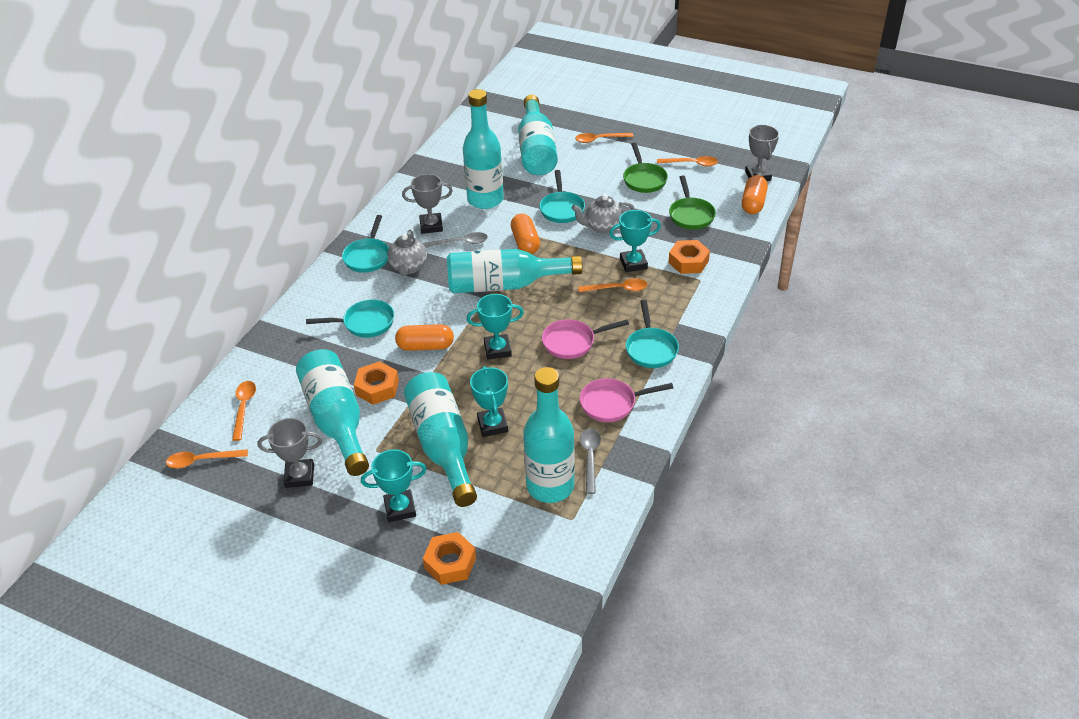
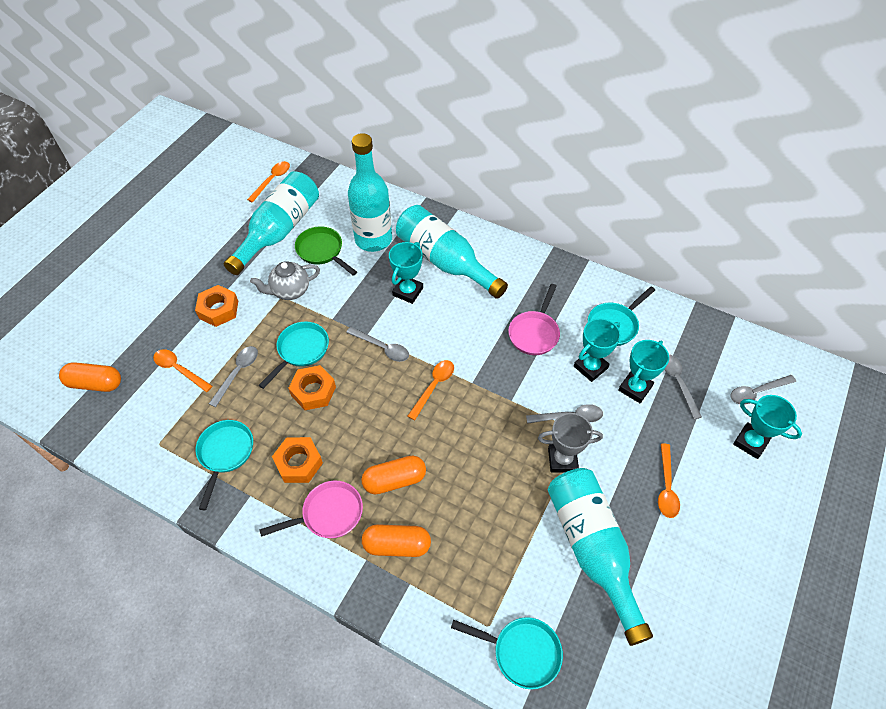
green pan: 2 -> 1
grey spoon: 2 -> 5
grey teapot: 2 -> 1
grey trophy: 3 -> 1
orange spoon: 5 -> 4
turquoise bottle: 6 -> 4

